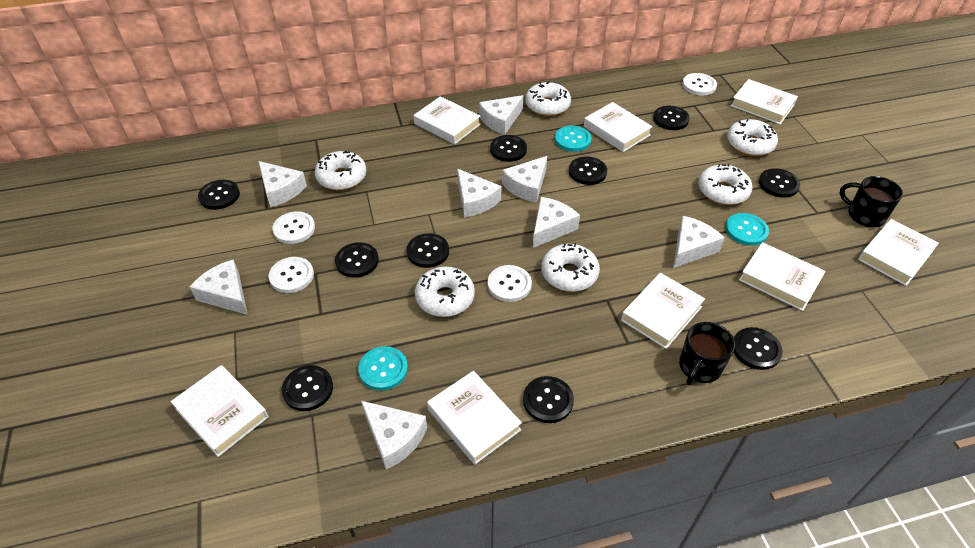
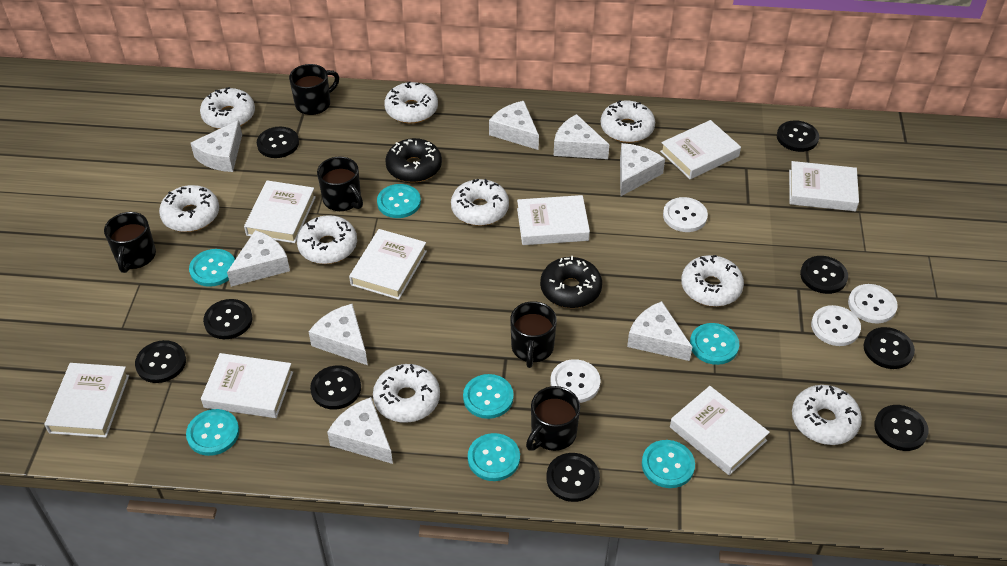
black button: 10 -> 9
black donut: 0 -> 2
black mug: 2 -> 5
turquoise button: 3 -> 7
white donut: 6 -> 9

